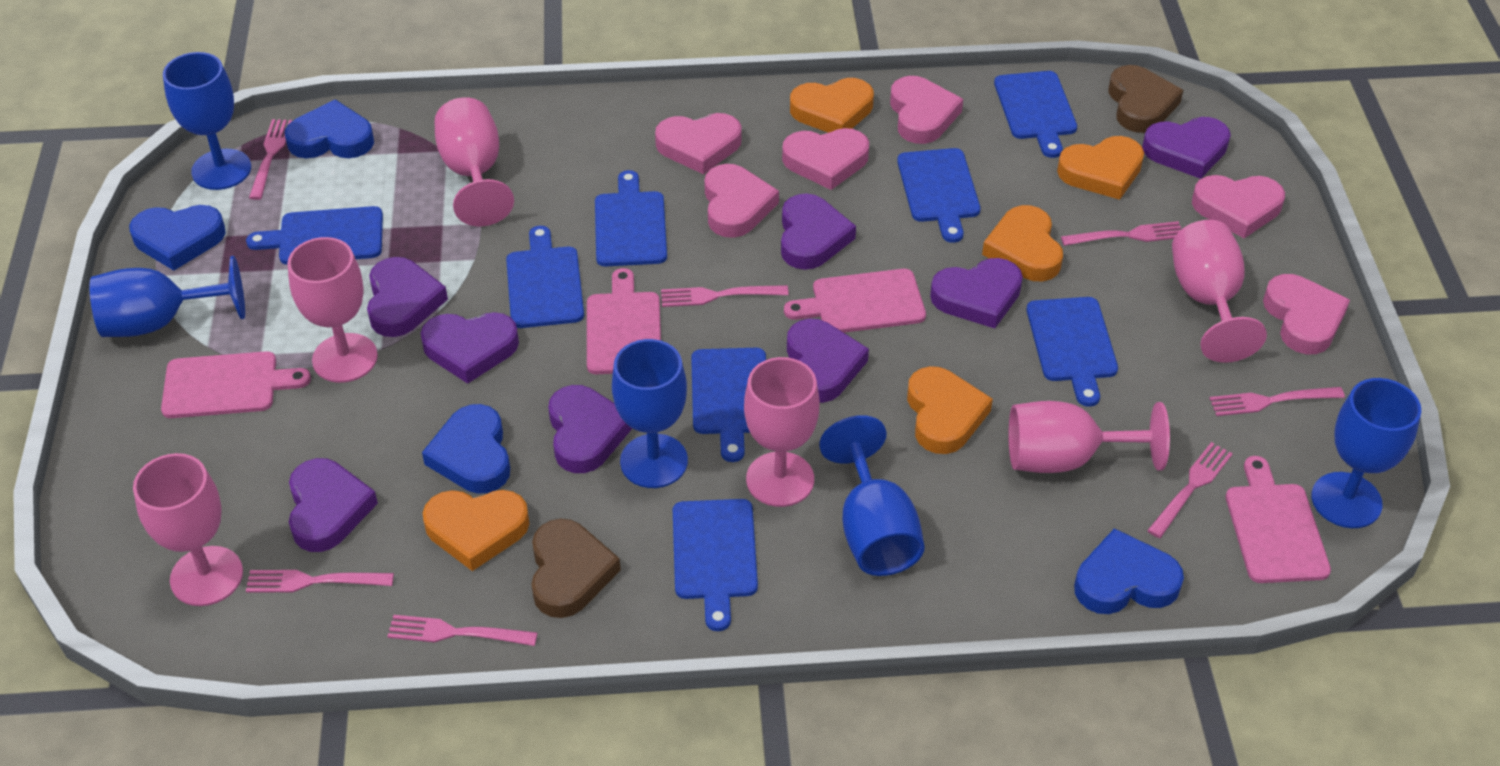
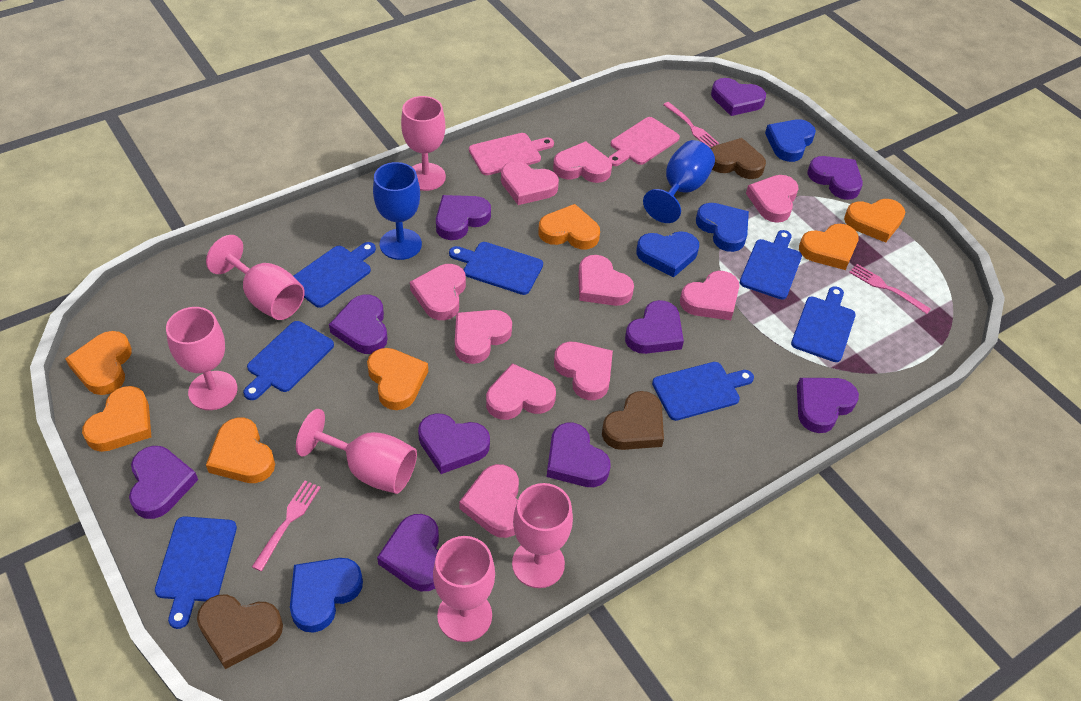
blue cutting board: 8 -> 7
blue goblet: 5 -> 2
brown heart: 2 -> 3
orange heart: 5 -> 7
pink cutting board: 4 -> 2
pink fork: 7 -> 3
pink heart: 6 -> 10
purple heart: 8 -> 10

